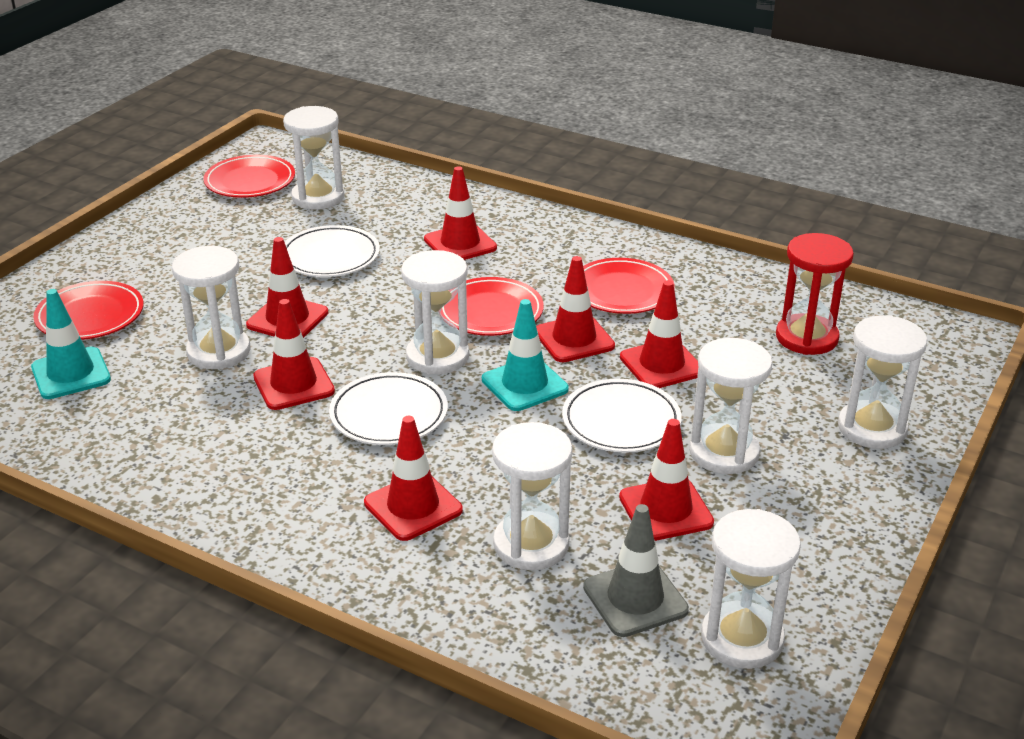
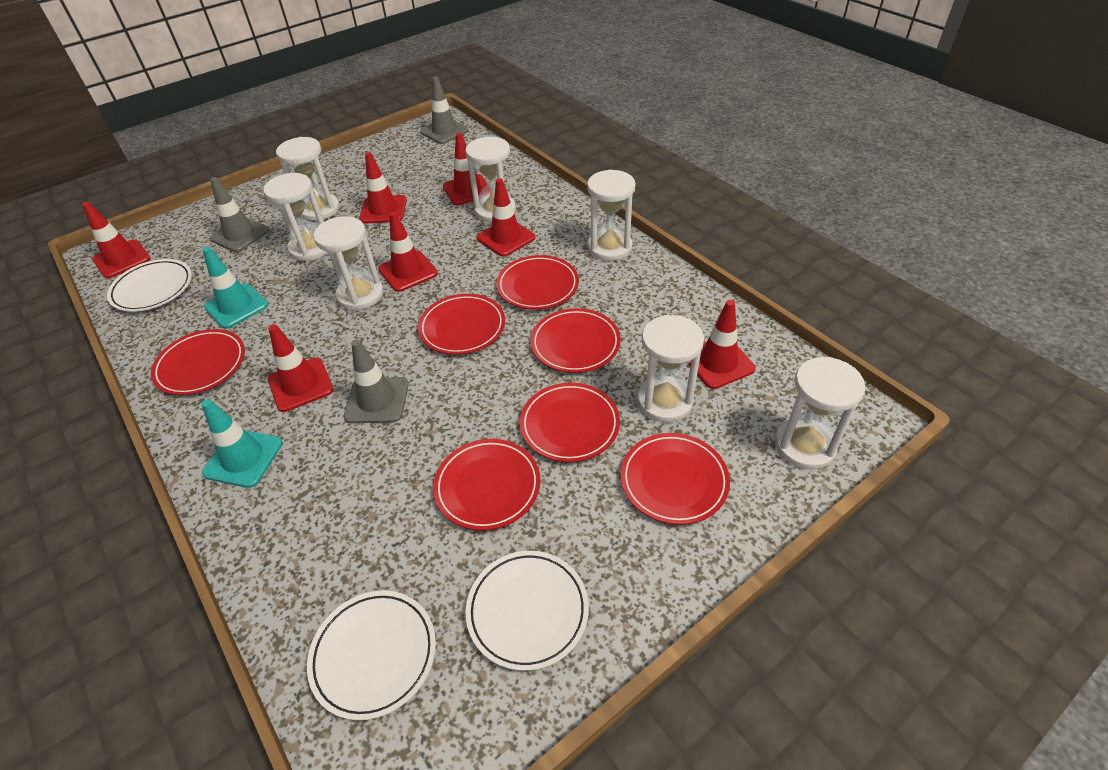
grey traffic cone: 1 -> 3
red hourglass: 1 -> 0
red plate: 4 -> 7

